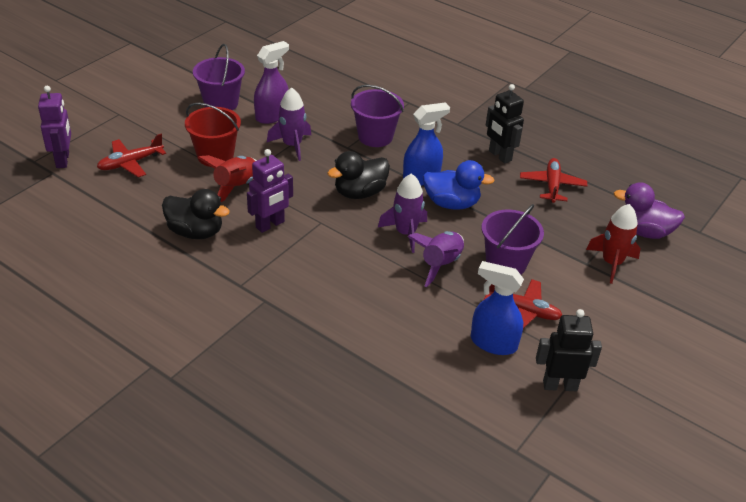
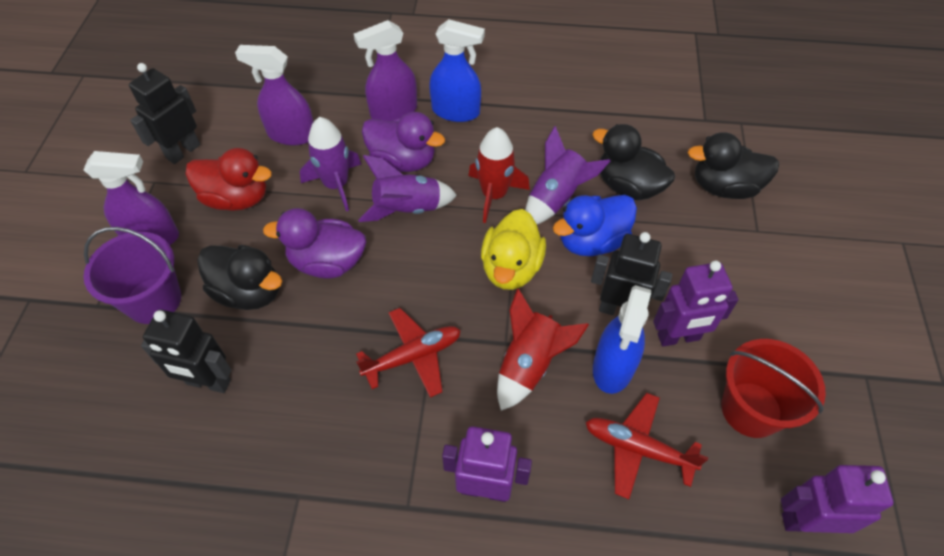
black duck: 2 -> 3
black robot: 2 -> 3
purple bucket: 3 -> 1
purple duck: 1 -> 2
purple robot: 2 -> 3
purple spray bottle: 1 -> 3
red duck: 0 -> 1
red plane: 3 -> 2
yellow duck: 0 -> 1

